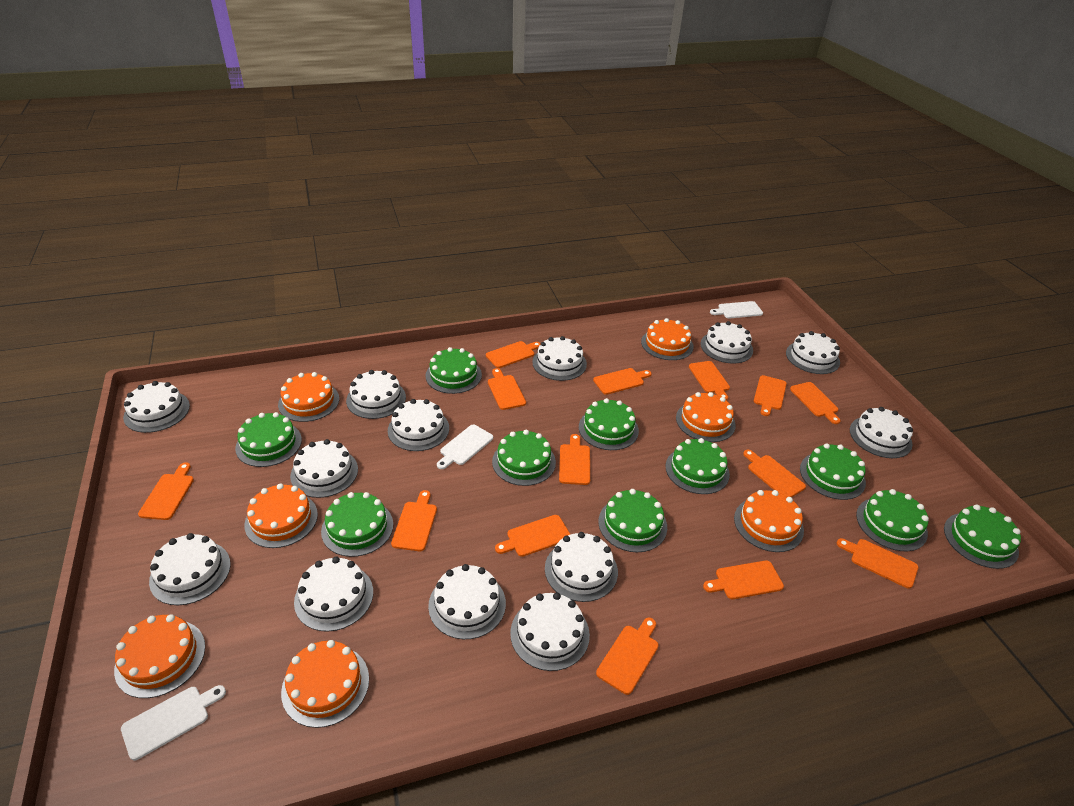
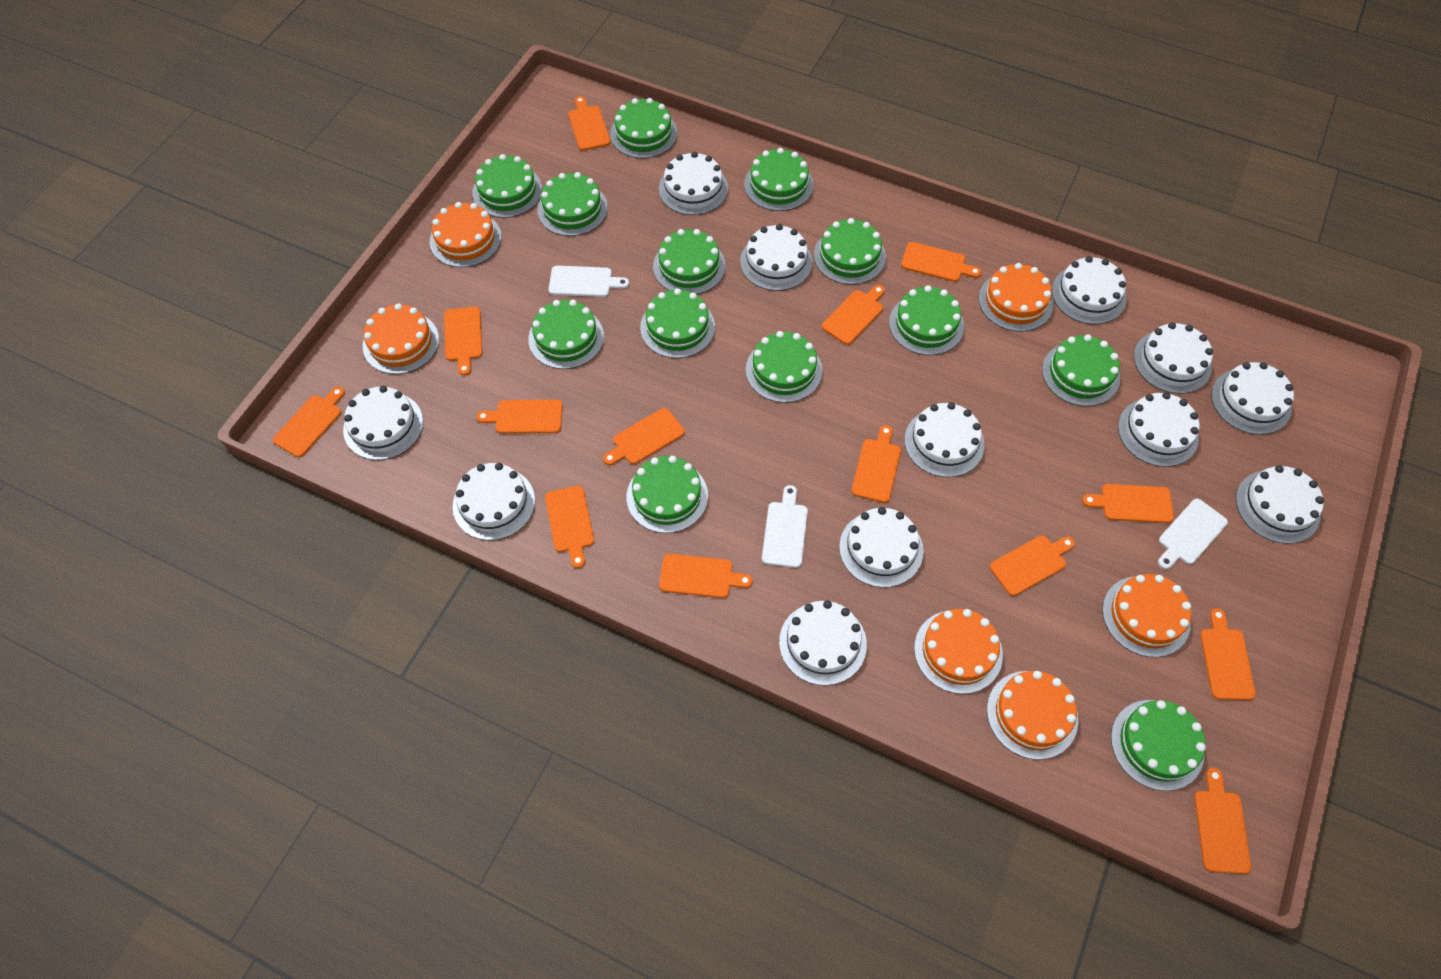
green cake: 10 -> 13
orange cake: 7 -> 6
white cake: 13 -> 12

